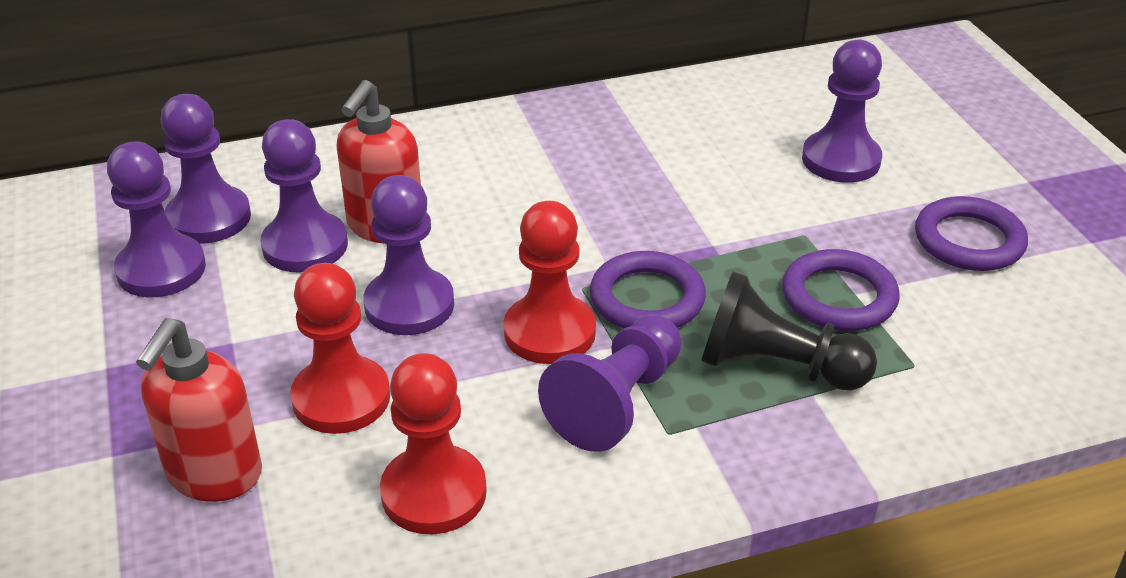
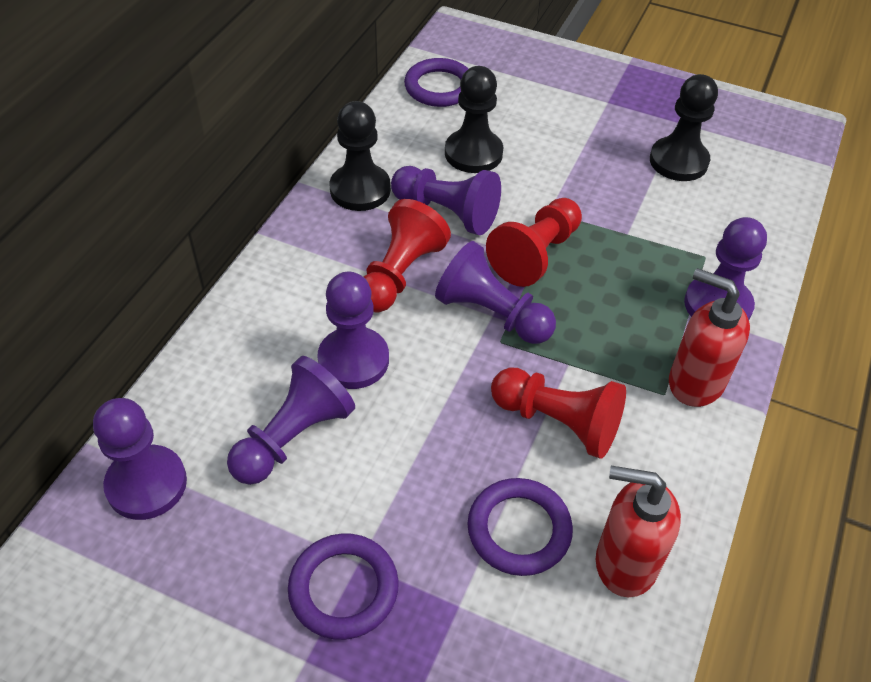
black pawn: 1 -> 3

